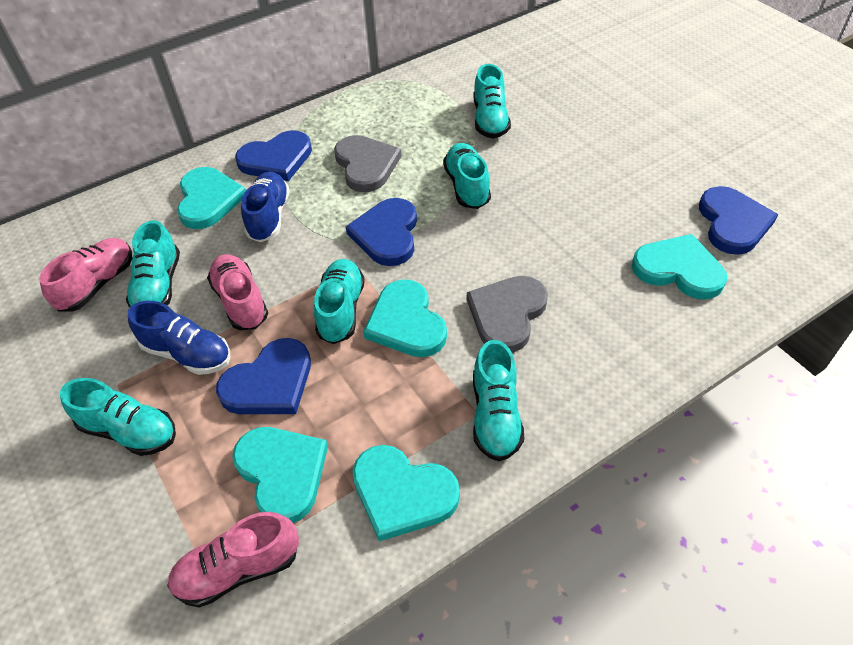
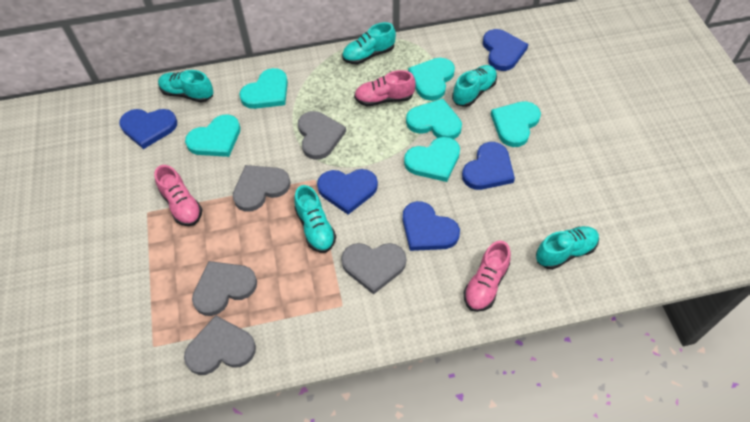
blue heart: 4 -> 5
blue shoe: 2 -> 0
grey heart: 2 -> 5
turquoise heart: 5 -> 6
turquoise shoe: 6 -> 5

